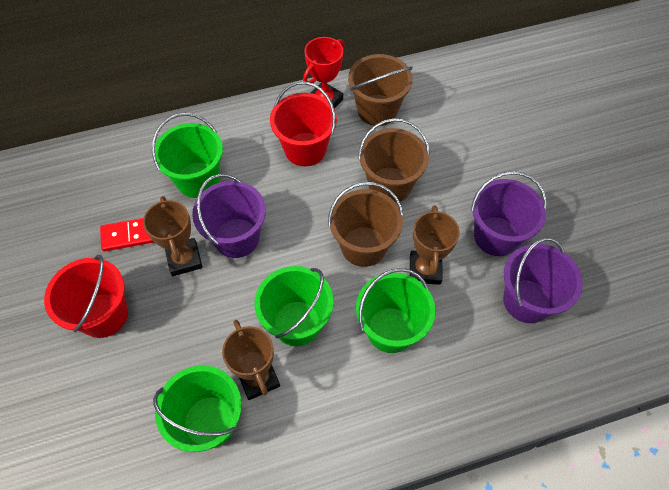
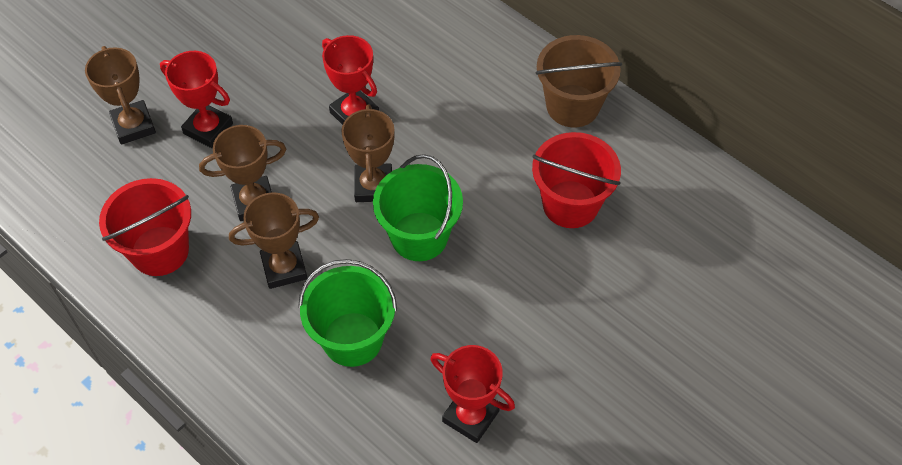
brown bucket: 3 -> 1
brown trophy: 3 -> 4
green bucket: 4 -> 2
purple bucket: 3 -> 0
red domino: 1 -> 0
red trophy: 1 -> 3

